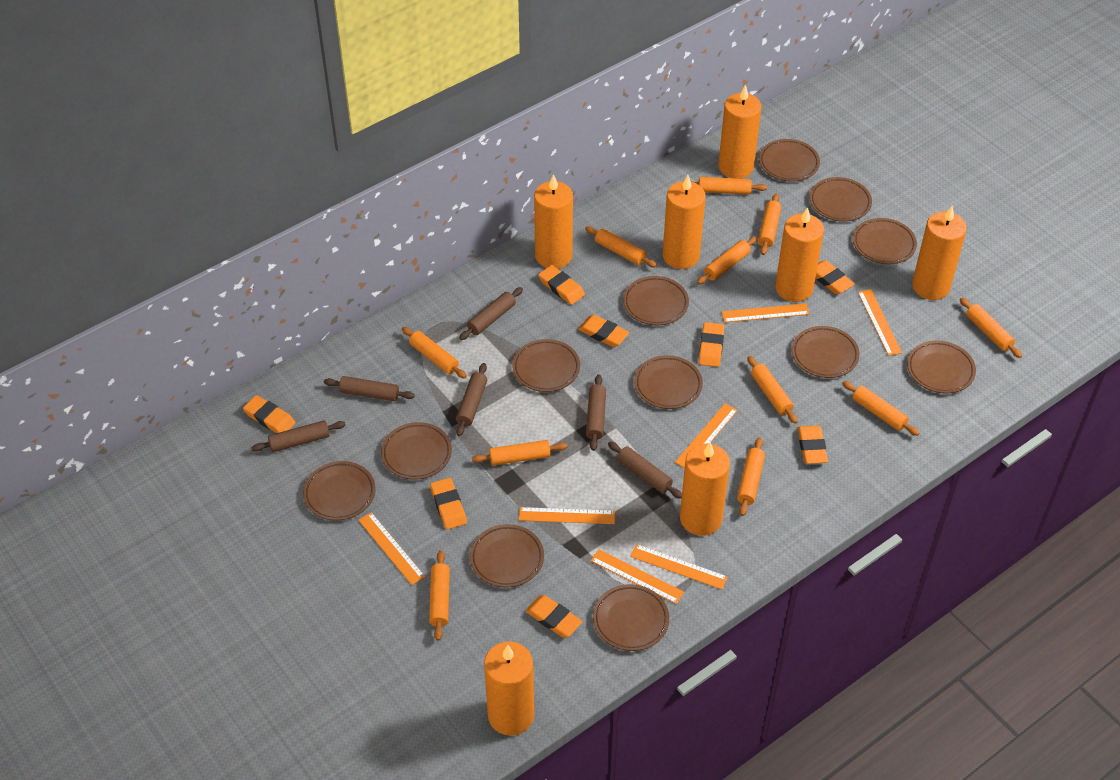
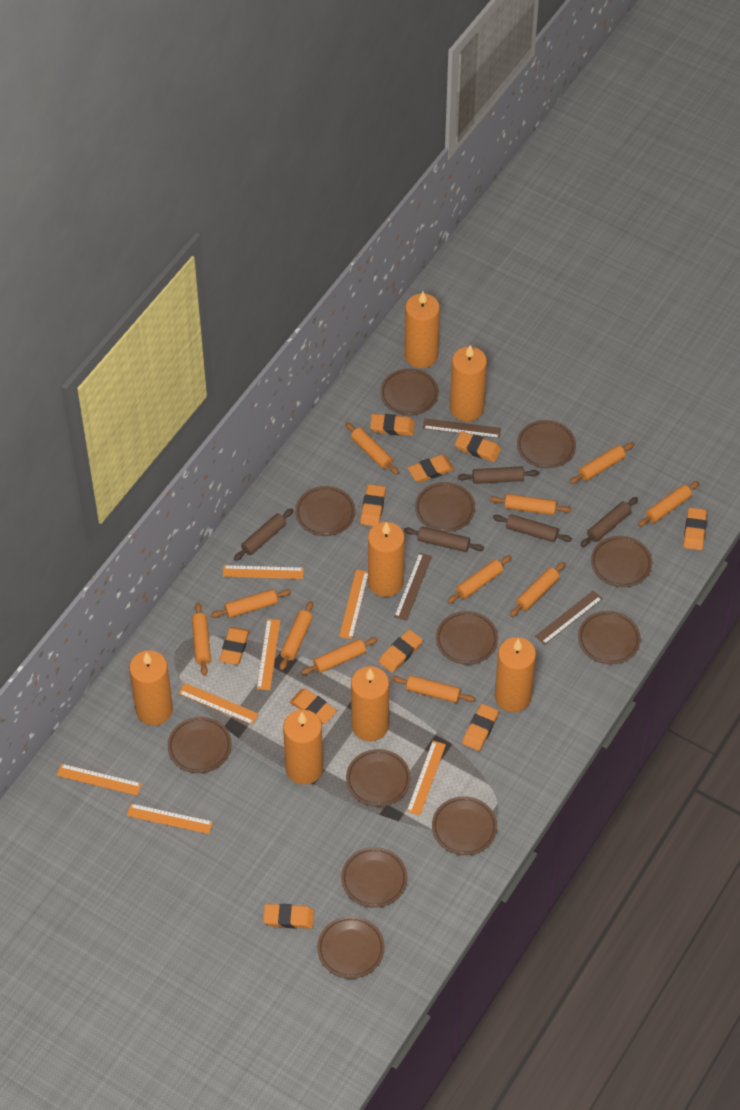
brown rolling pin: 6 -> 5
brown ruler: 0 -> 3
orange eraser: 8 -> 10

